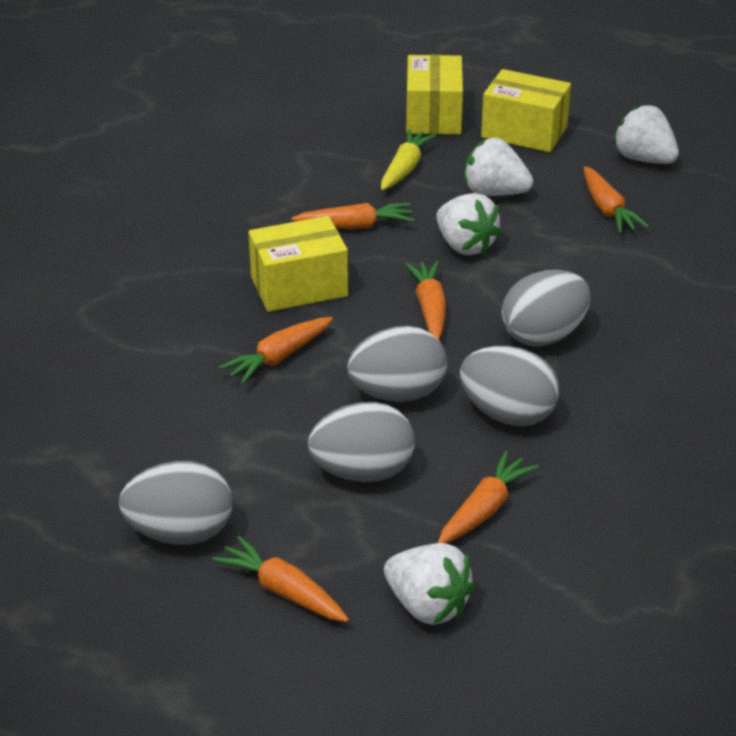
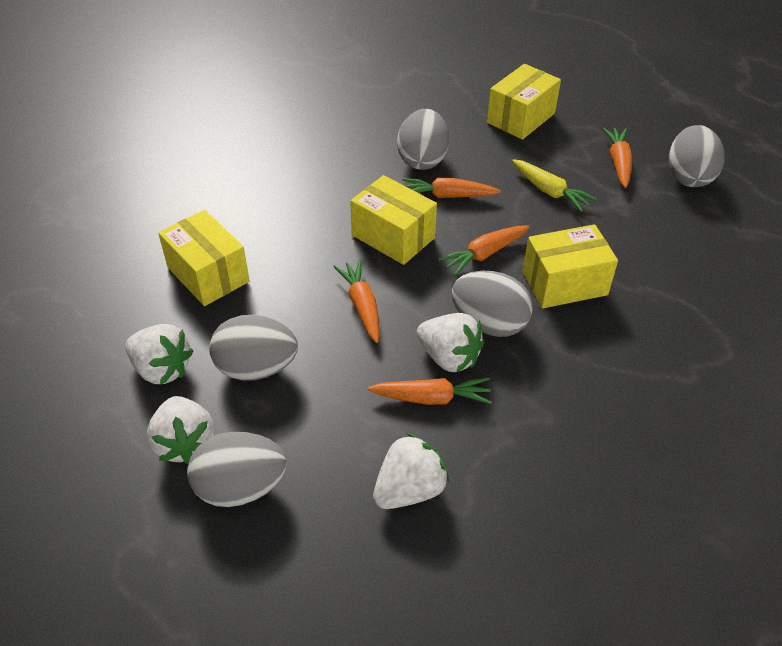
orange carrot: 6 -> 5
yellow box: 3 -> 4

